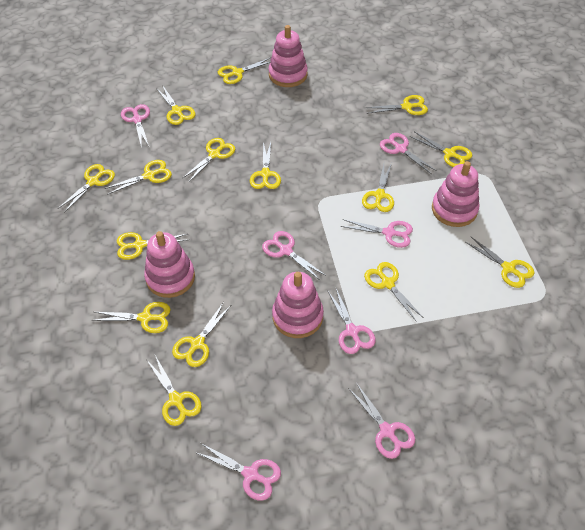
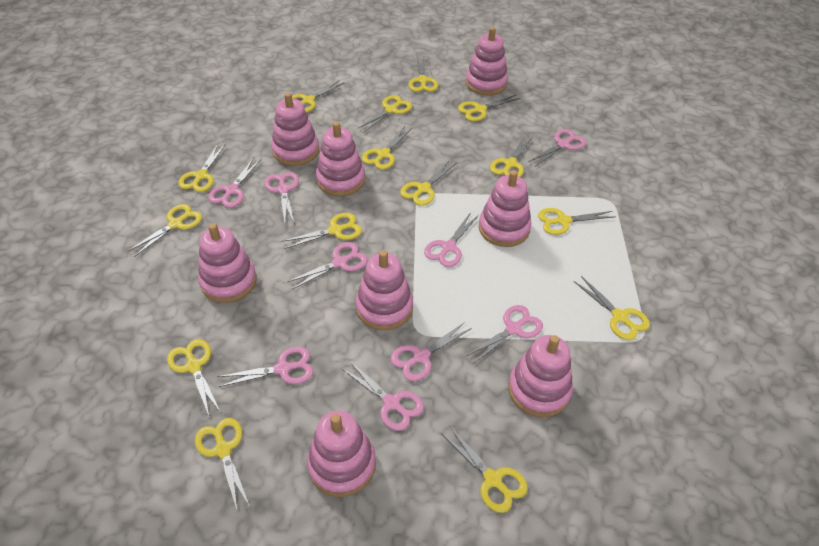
pink scissors: 7 -> 9
pink stacking toy: 4 -> 8

